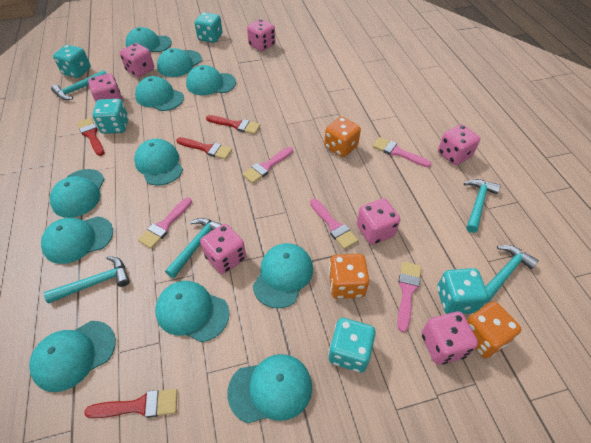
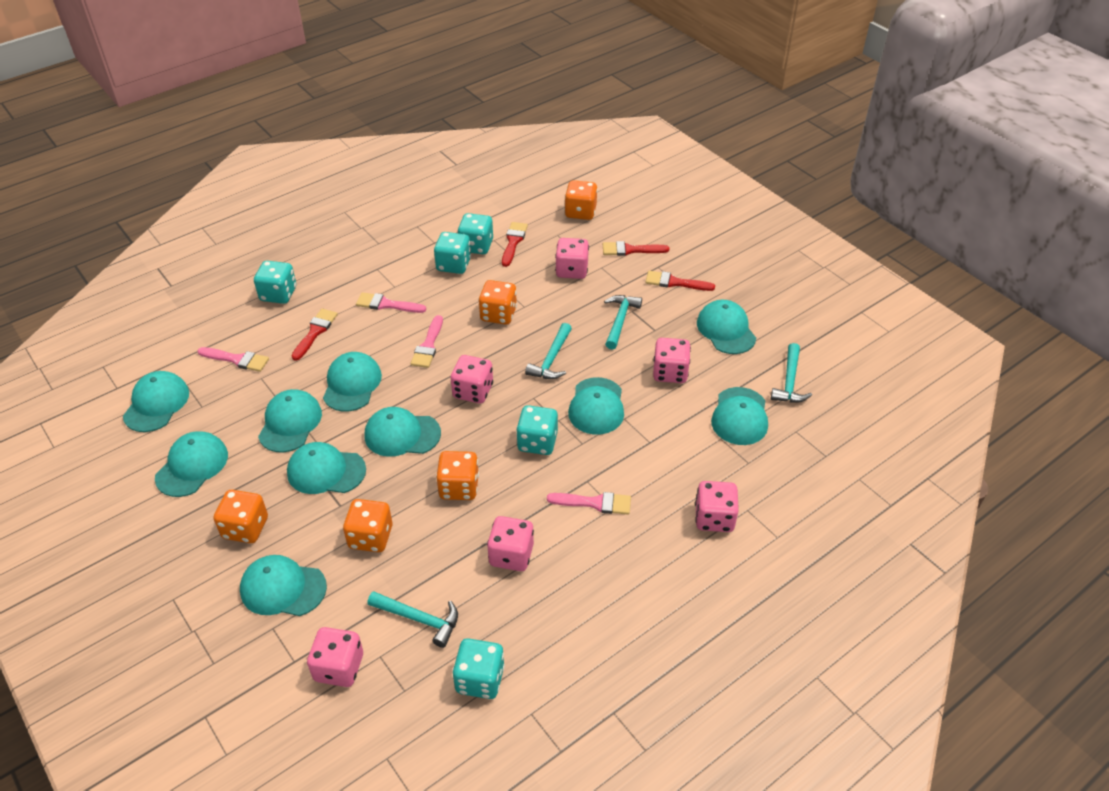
orange dice: 3 -> 5
pink brush: 5 -> 4
pink dice: 7 -> 6
turquoise cap: 11 -> 10
turquoise hammer: 5 -> 4

